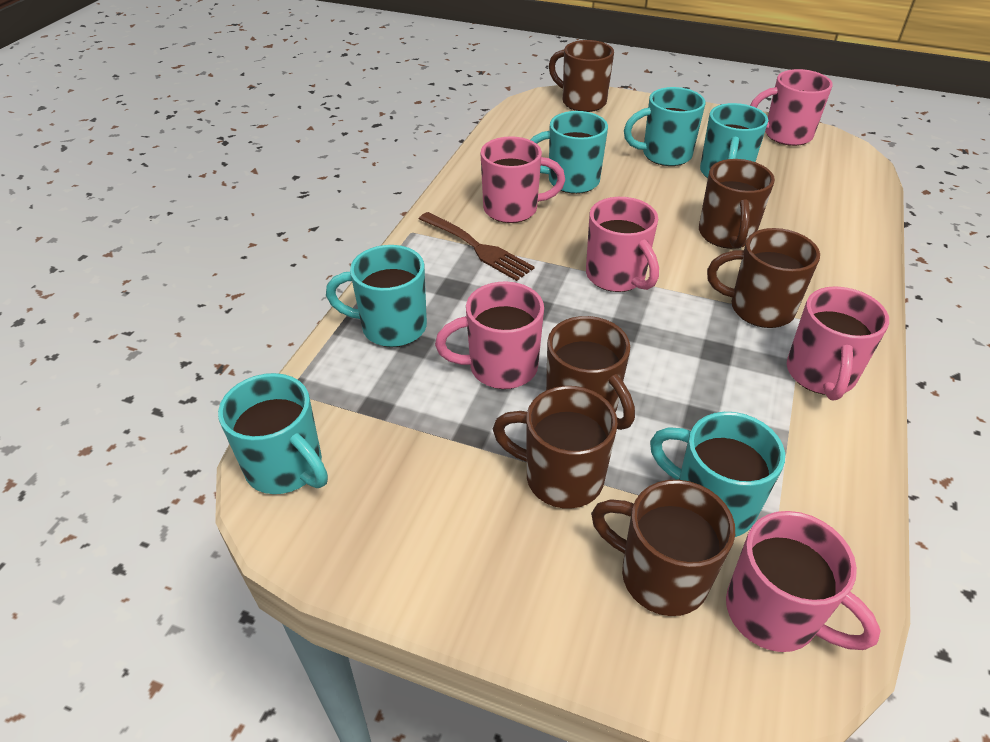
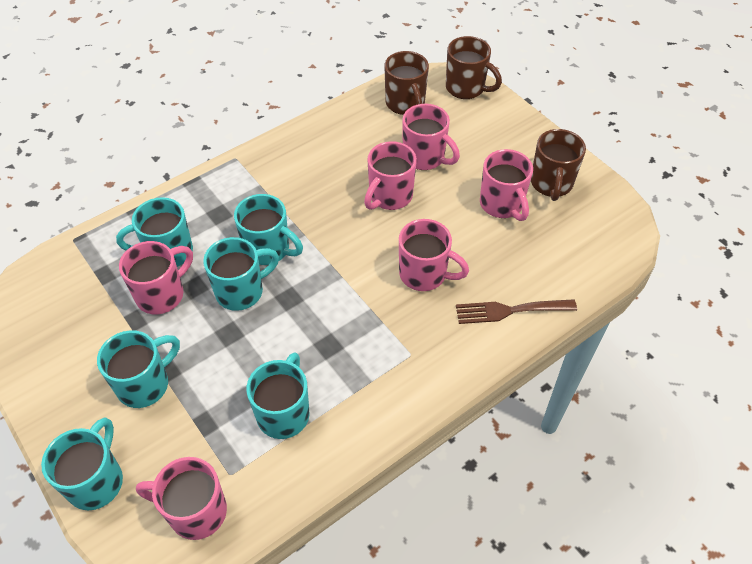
brown mug: 6 -> 3

